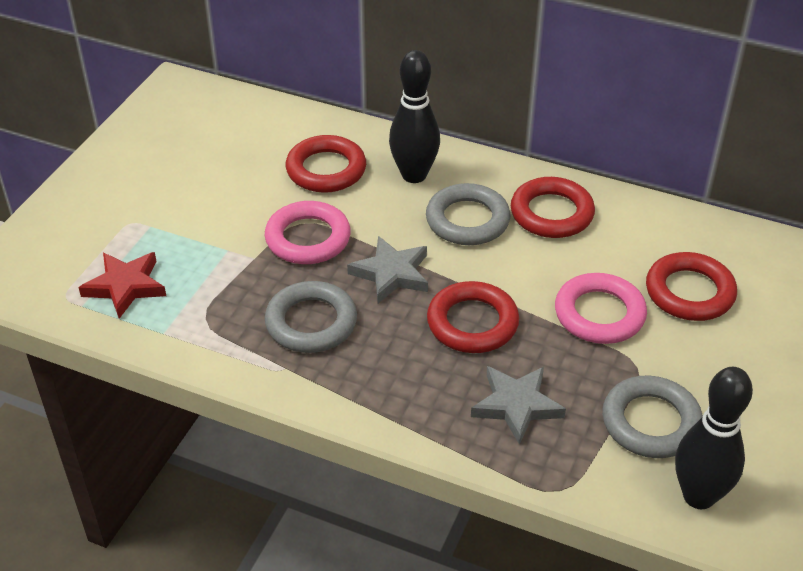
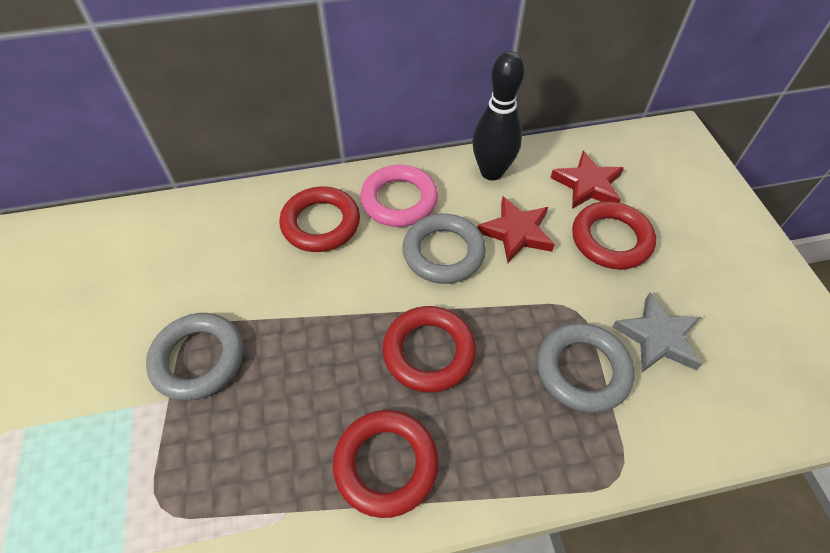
black bowling pin: 2 -> 1
grey star: 2 -> 1
pink ring: 2 -> 1
red star: 1 -> 2

